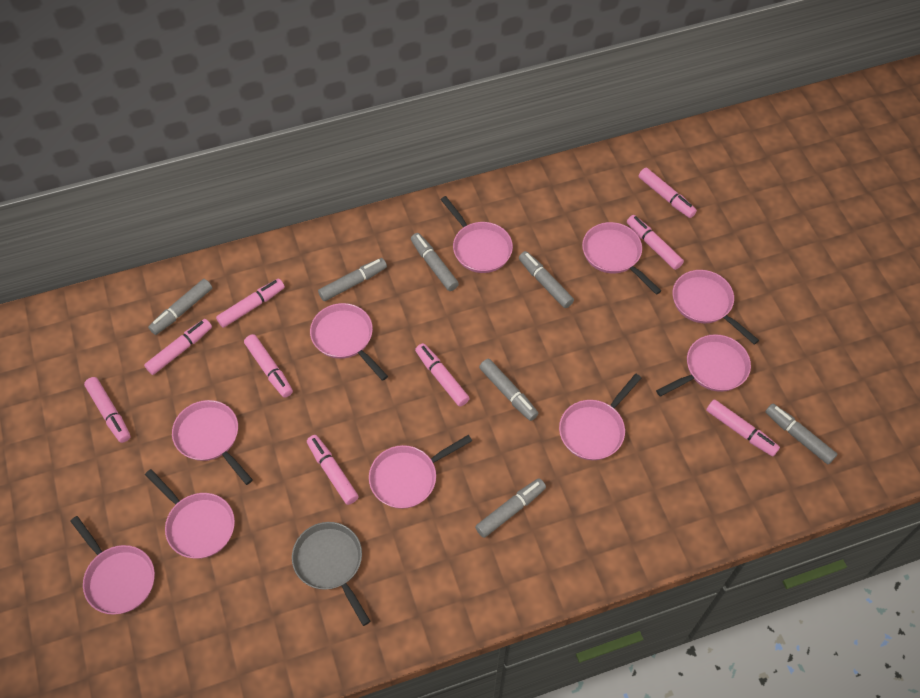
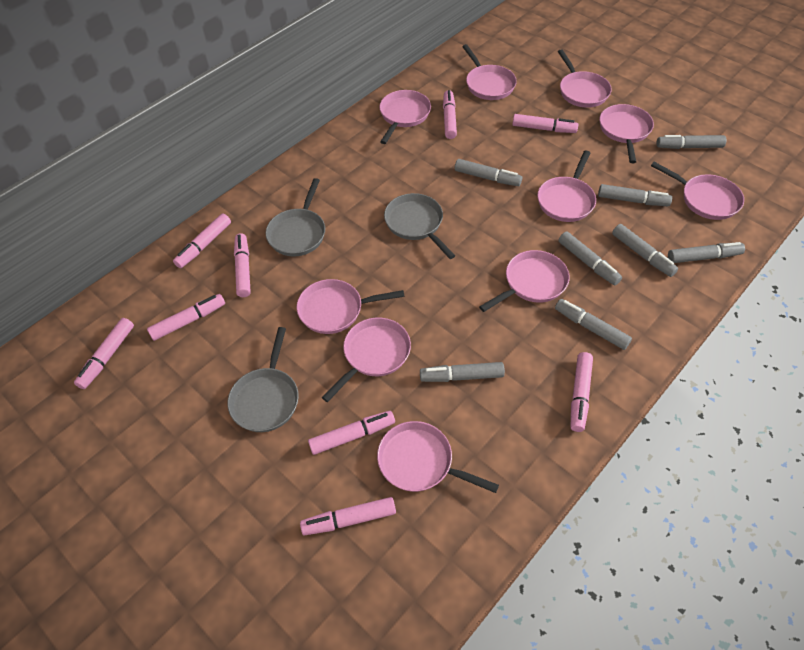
grey marker: 7 -> 8
grey pan: 1 -> 3

